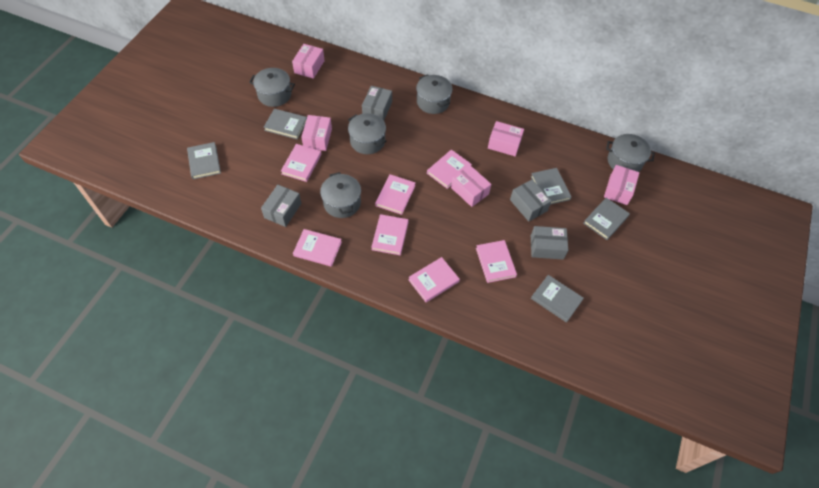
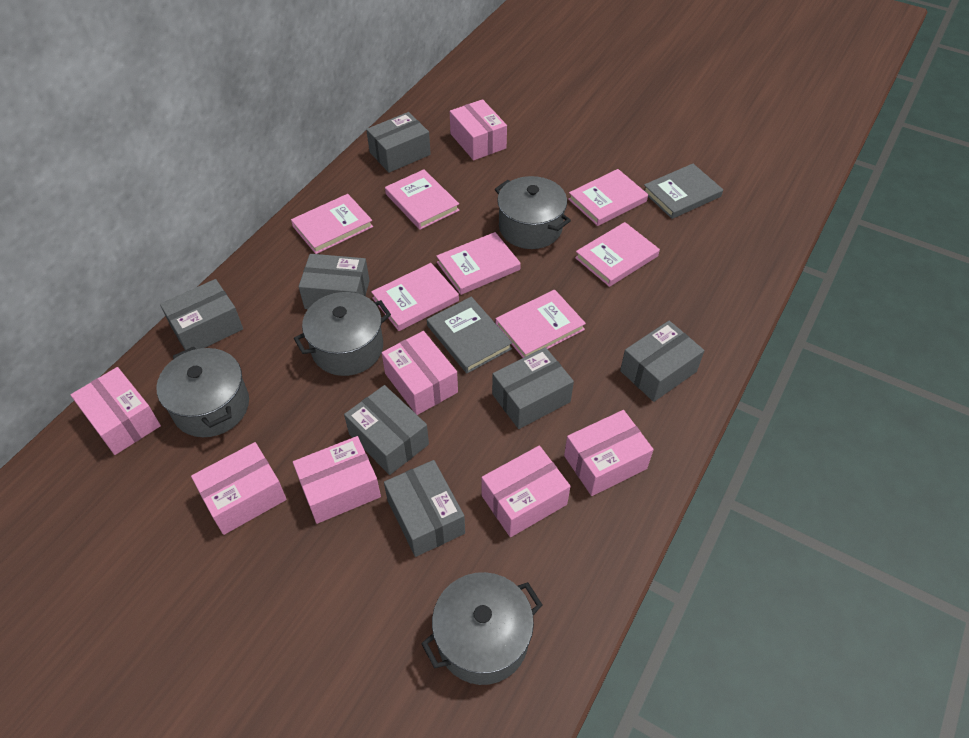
grey book: 5 -> 2
grey box: 4 -> 7
grey pot: 5 -> 4
pink box: 5 -> 7

